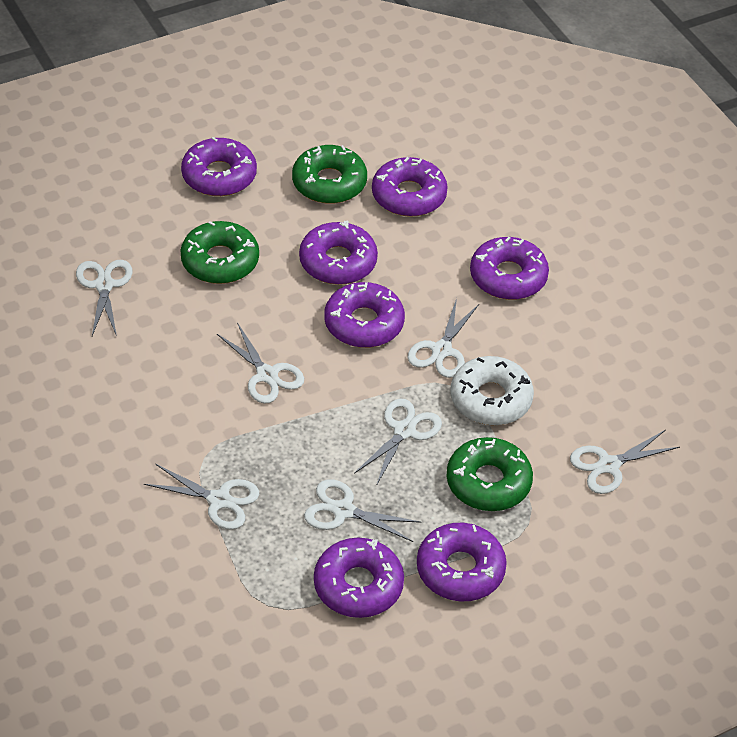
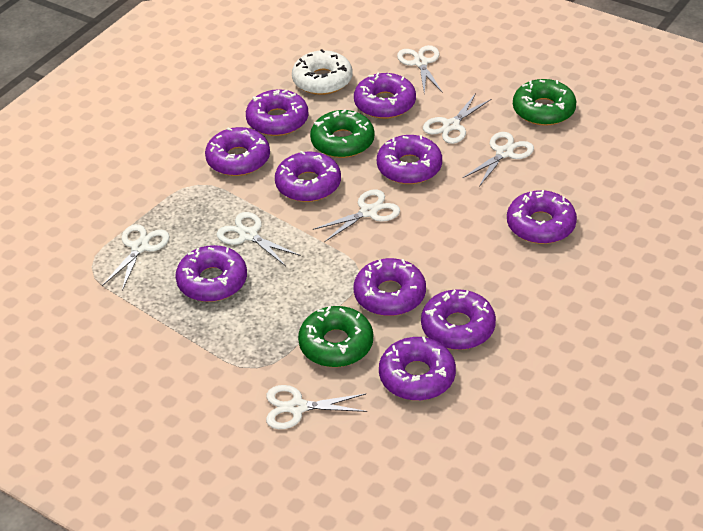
purple donut: 7 -> 10

